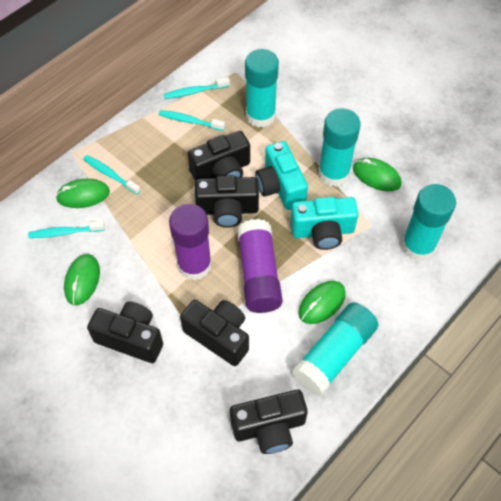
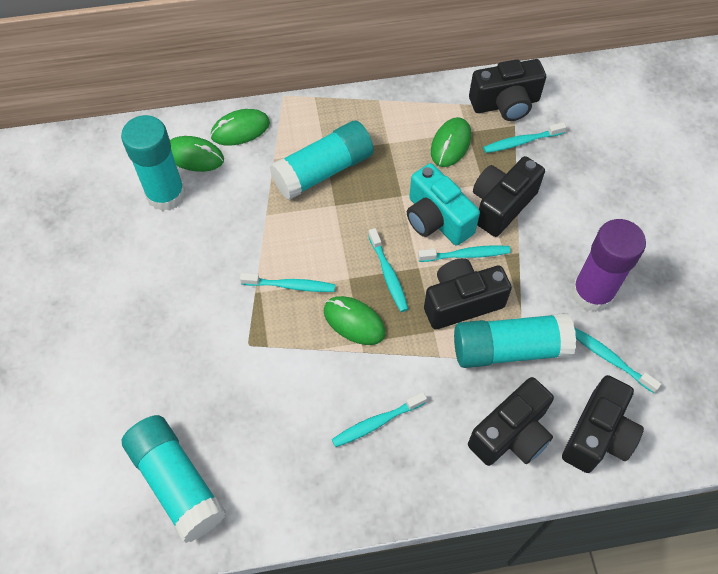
purple glue stick: 2 -> 1
turquoise camera: 2 -> 1
turquoise toothbrush: 4 -> 6

